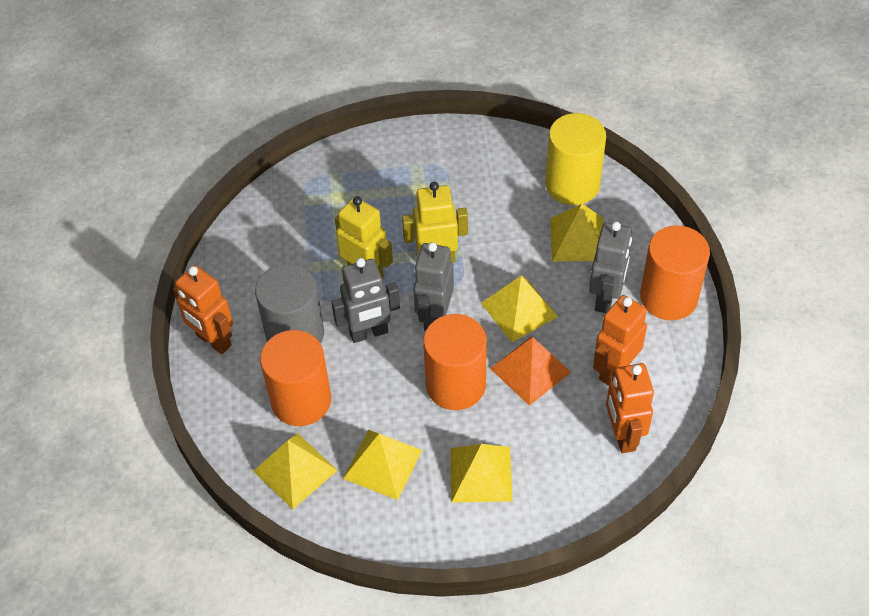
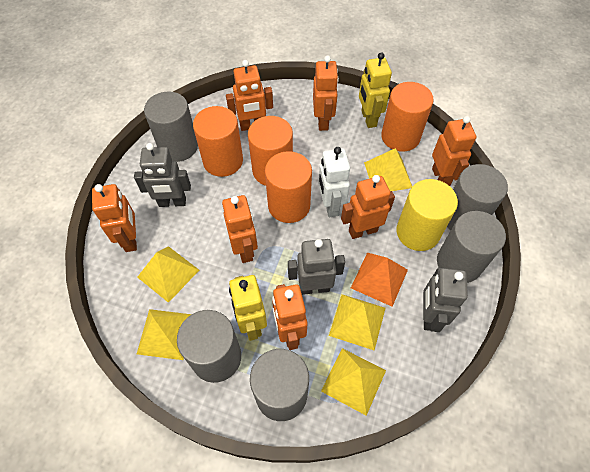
grey cylinder: 1 -> 5
orange cylinder: 3 -> 4
orange robot: 3 -> 7
white robot: 0 -> 1

